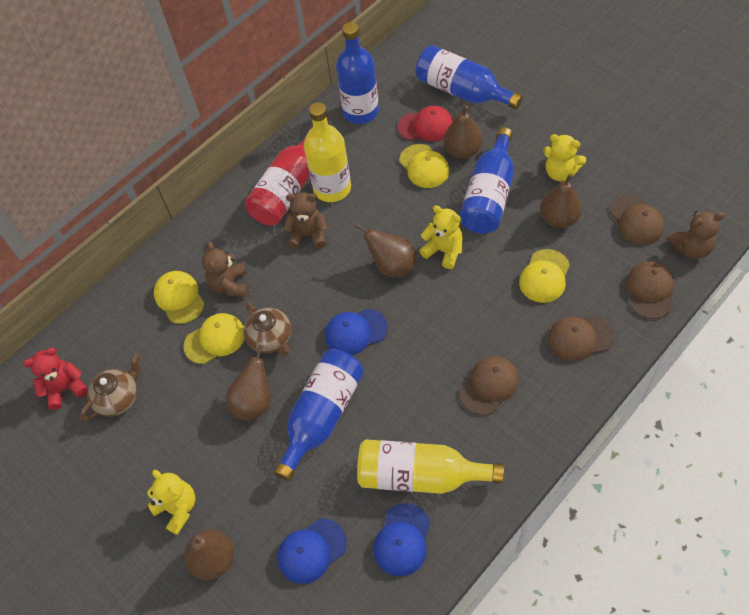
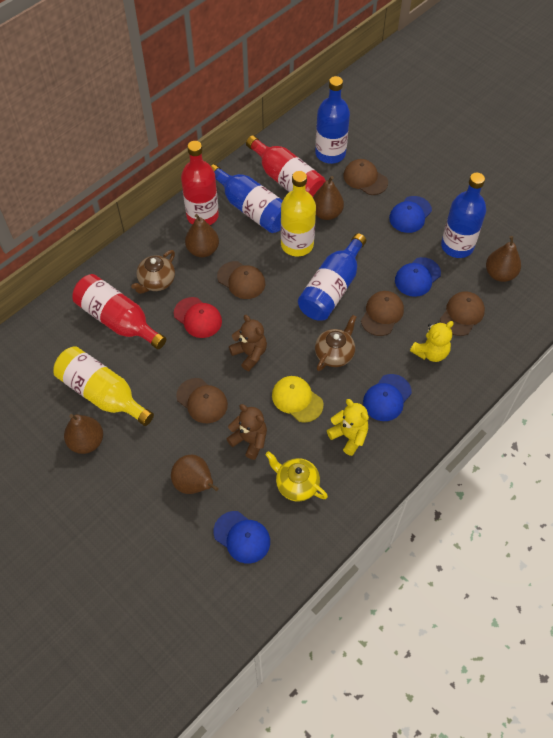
blue cap: 3 -> 4
brown cap: 4 -> 5
brown teddy bear: 3 -> 2
red bottle: 1 -> 3
red teddy bear: 1 -> 0
yellow cap: 4 -> 1
yellow teapot: 0 -> 1
yellow teddy bear: 3 -> 2

